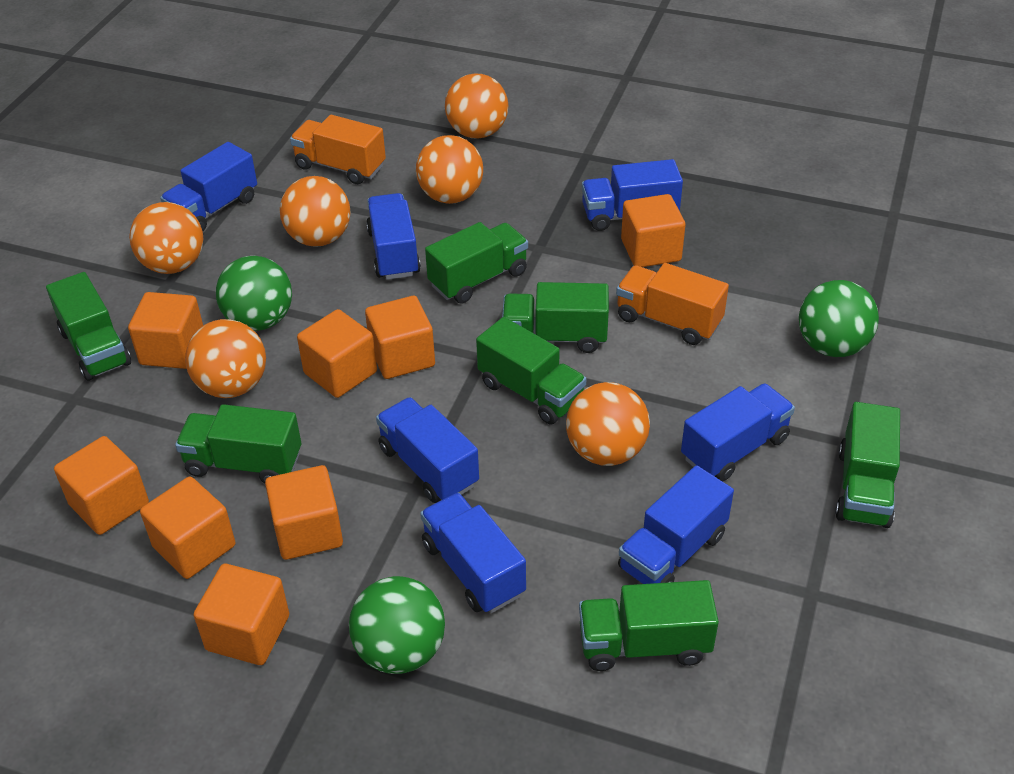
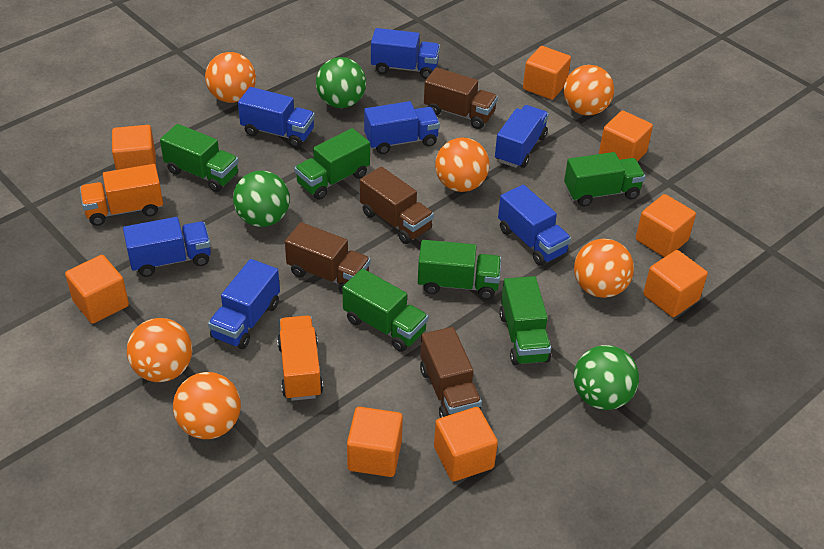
brown truck: 0 -> 4
green truck: 7 -> 6

